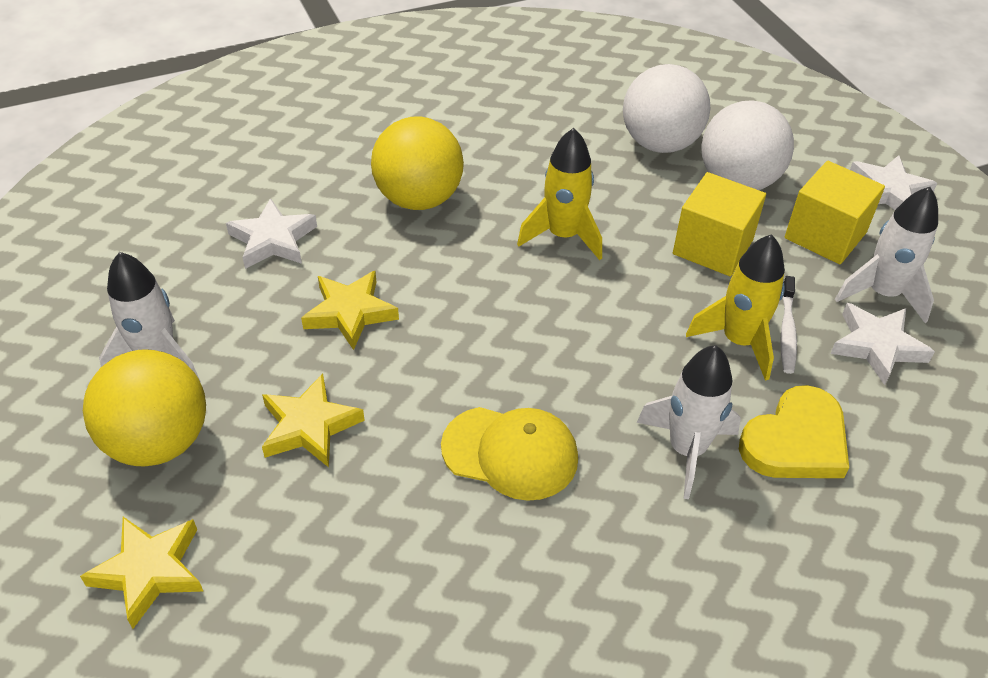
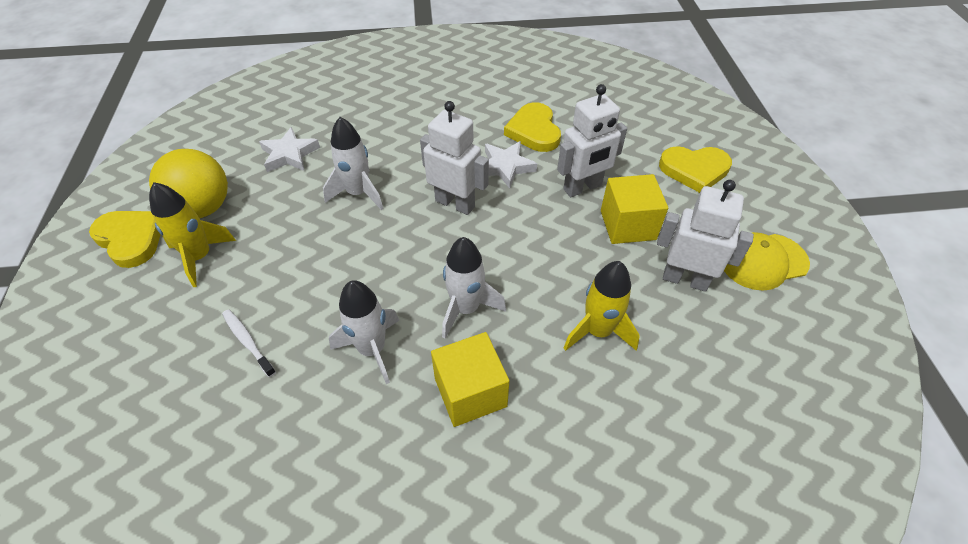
white ball: 2 -> 0
white robot: 0 -> 3
white star: 3 -> 2
yellow ball: 2 -> 1
yellow heart: 1 -> 3
yellow star: 3 -> 0

